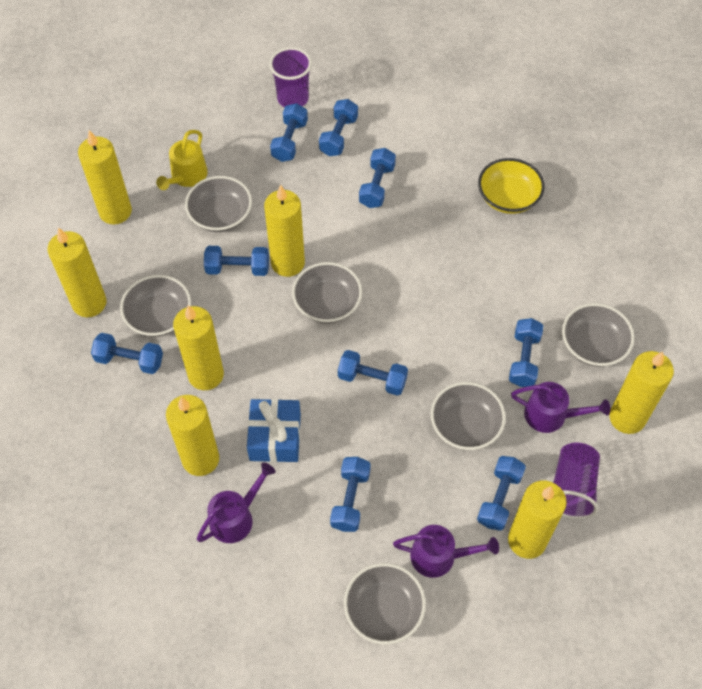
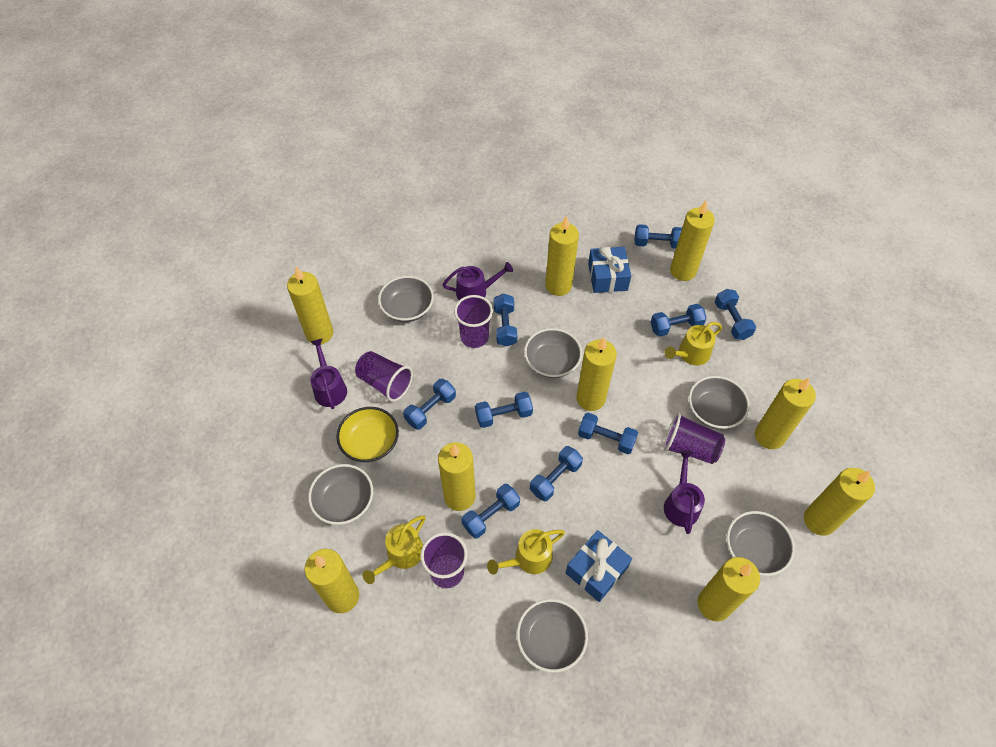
blue gift: 1 -> 2
purple cup: 2 -> 4
yellow candle: 7 -> 9
yellow watering can: 1 -> 3

